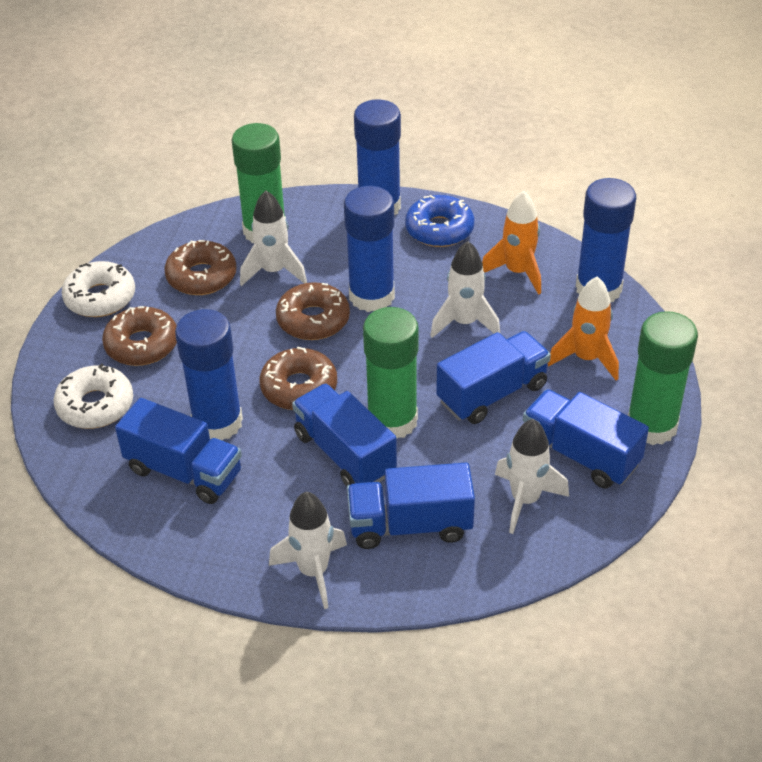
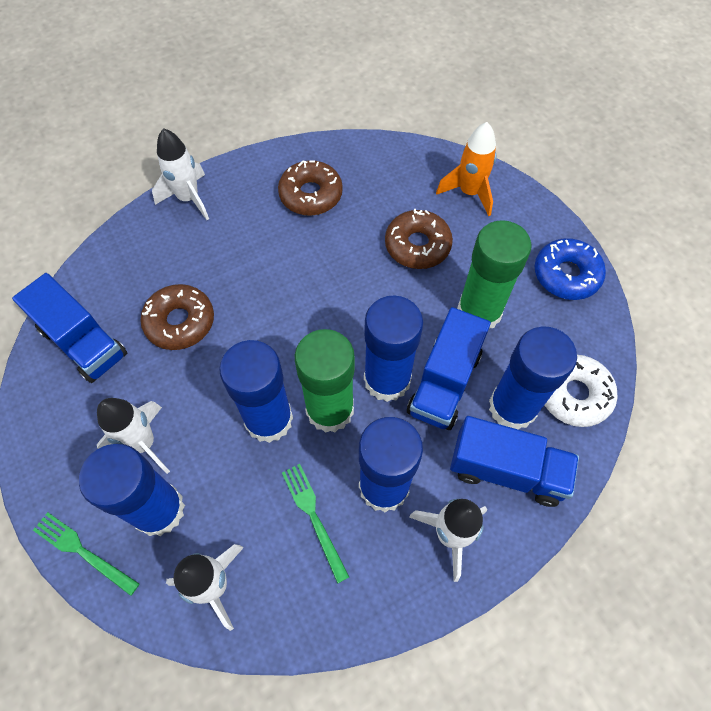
blue glue stick: 4 -> 5
blue truck: 5 -> 3
brown donut: 4 -> 3
green fork: 0 -> 2
green glue stick: 3 -> 2
orange rocket: 2 -> 1
white donut: 2 -> 1

